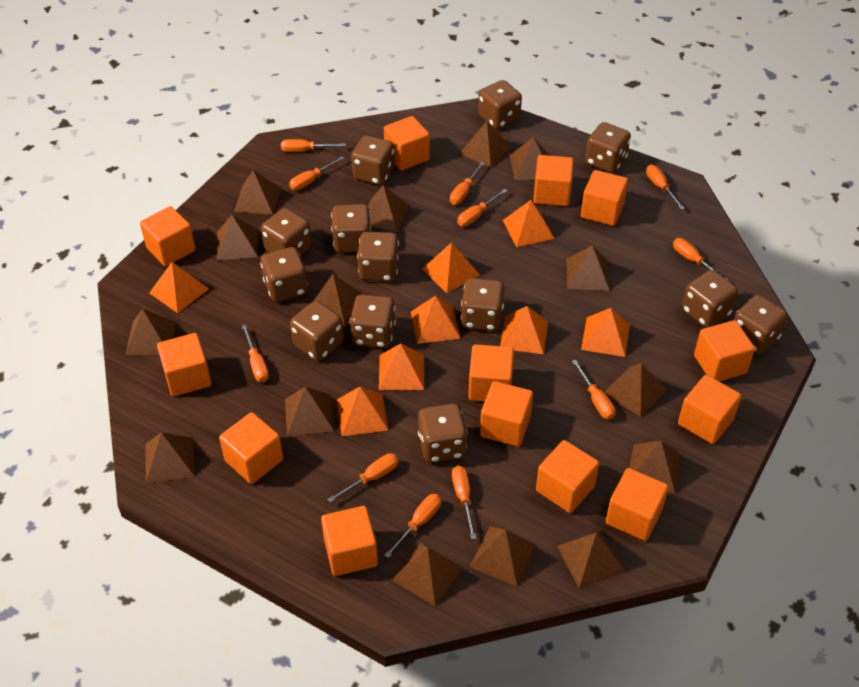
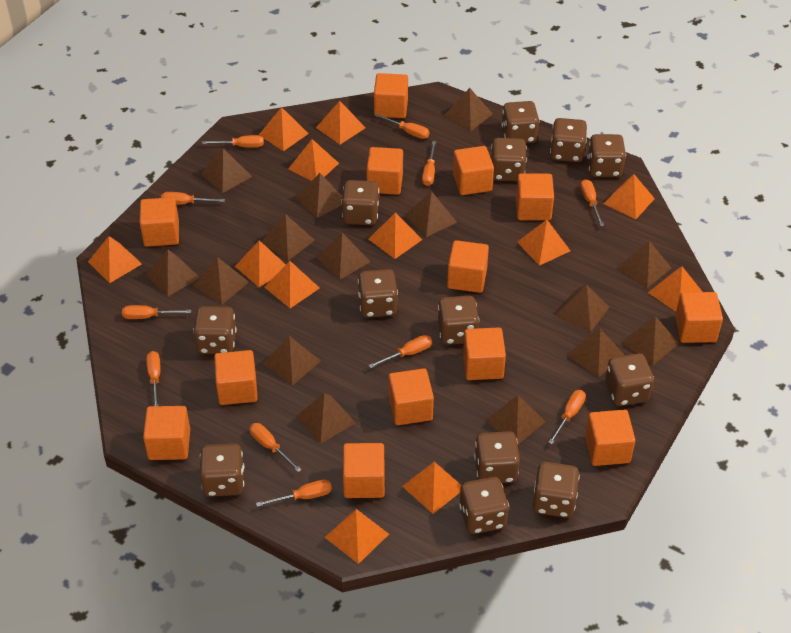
orange pyramid: 8 -> 12

